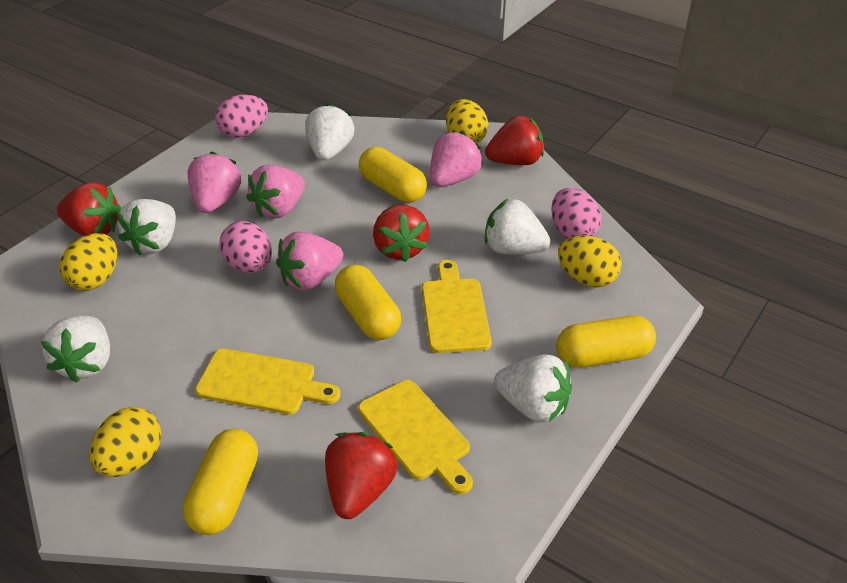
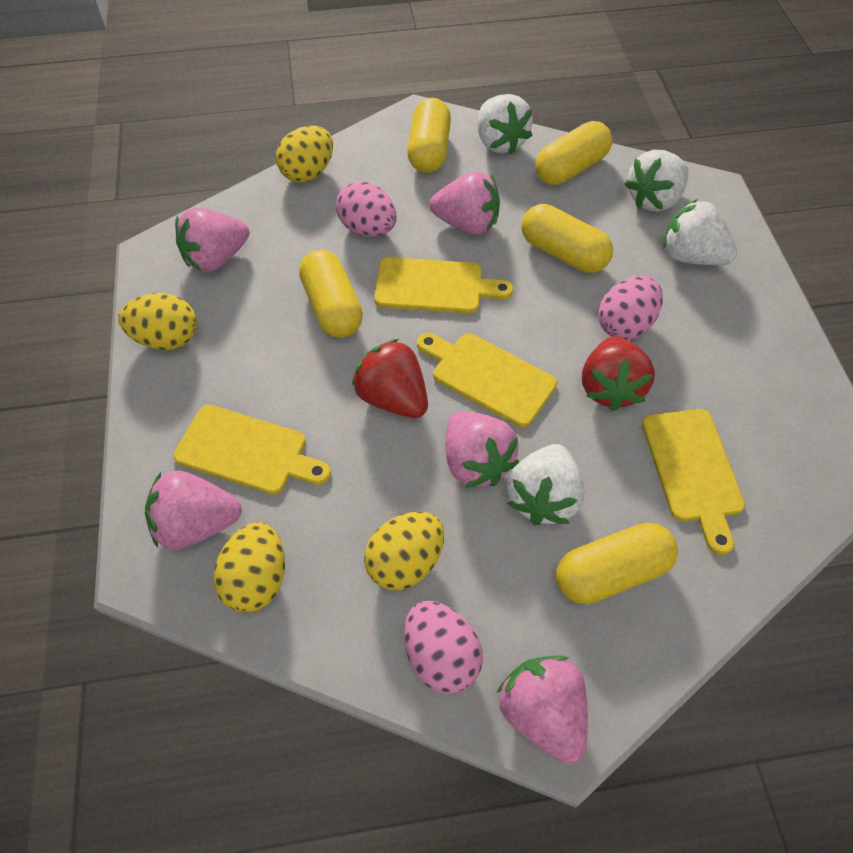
pink strawberry: 4 -> 5
red strawberry: 4 -> 2
white strawberry: 5 -> 4
yellow capsule: 4 -> 5
yellow cutting board: 3 -> 4

